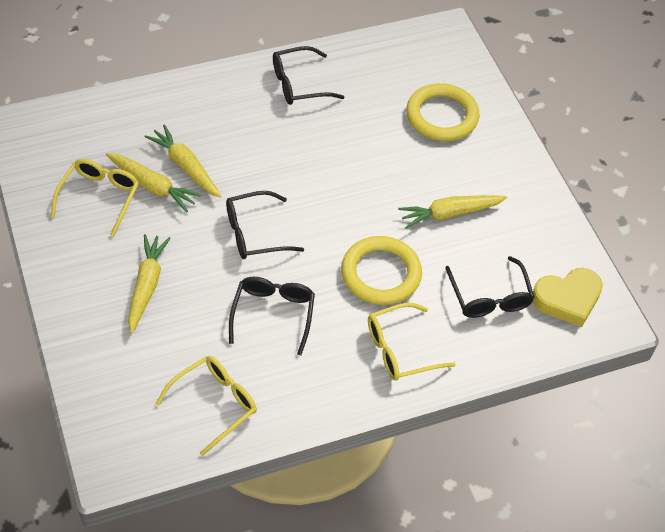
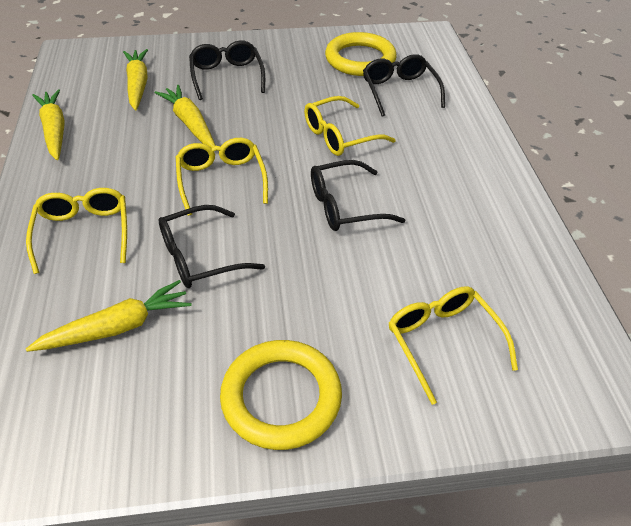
yellow glasses: 3 -> 4
yellow heart: 1 -> 0

